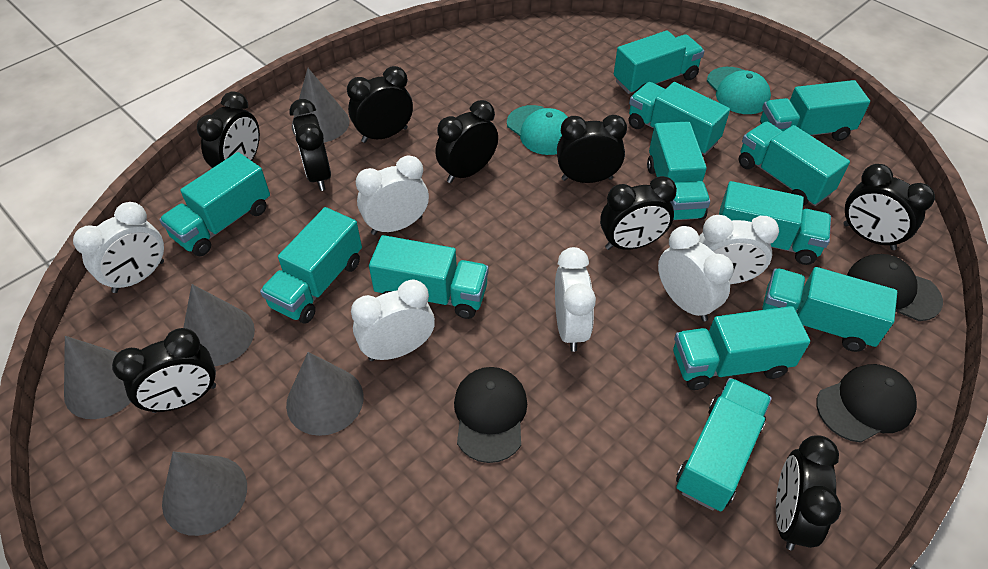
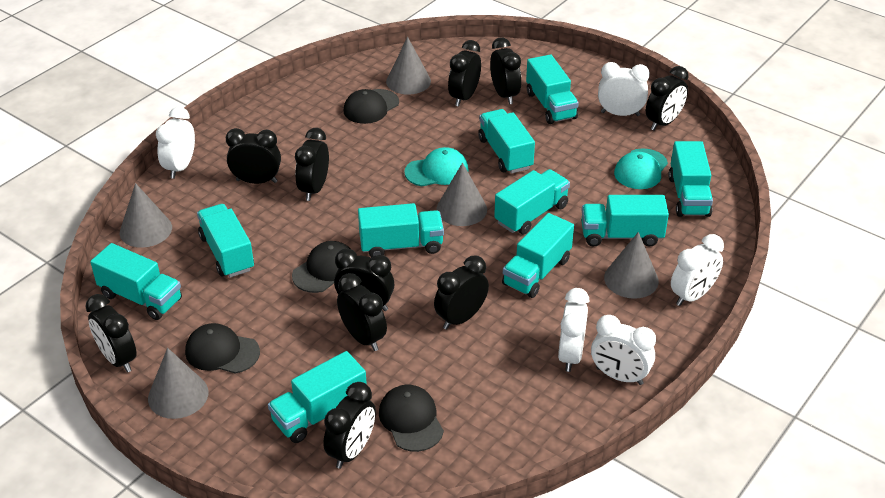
black cap: 3 -> 4
black clock: 9 -> 10
turquoise truck: 12 -> 10
white clock: 6 -> 5

